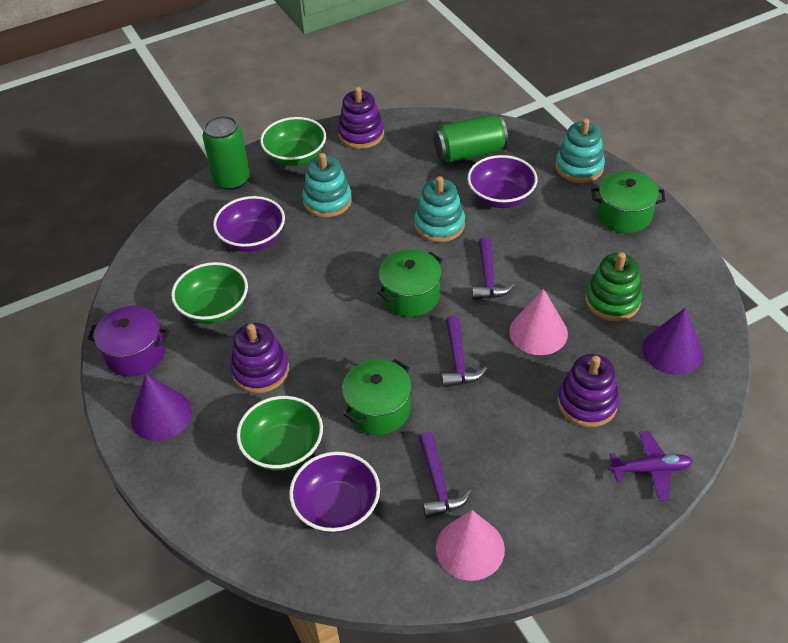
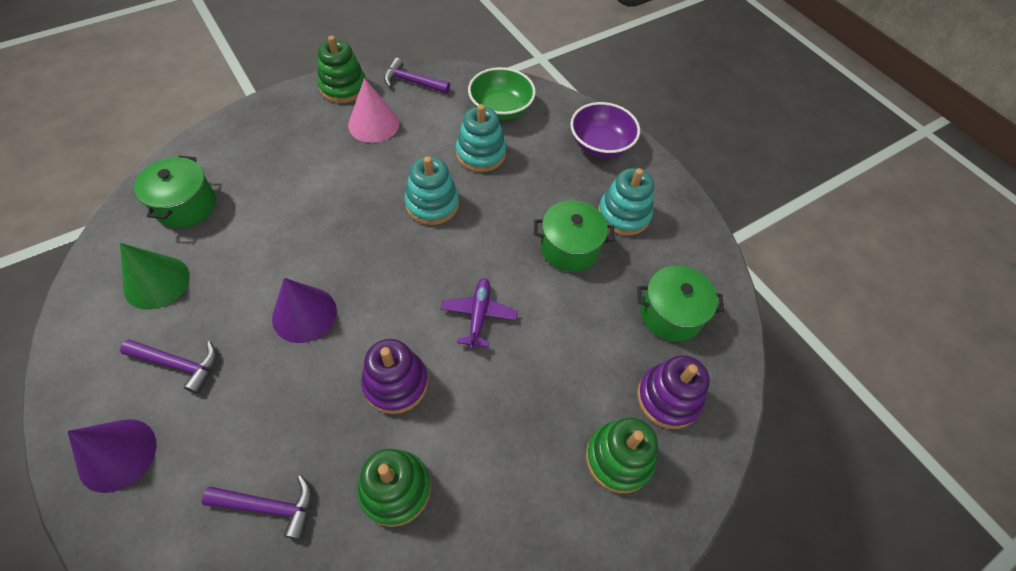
green bowl: 3 -> 1
green can: 2 -> 0
green cone: 0 -> 1
green stacking toy: 1 -> 3
pink cone: 2 -> 1
purple bowl: 3 -> 1
purple pot: 1 -> 0
purple stacking toy: 3 -> 2

